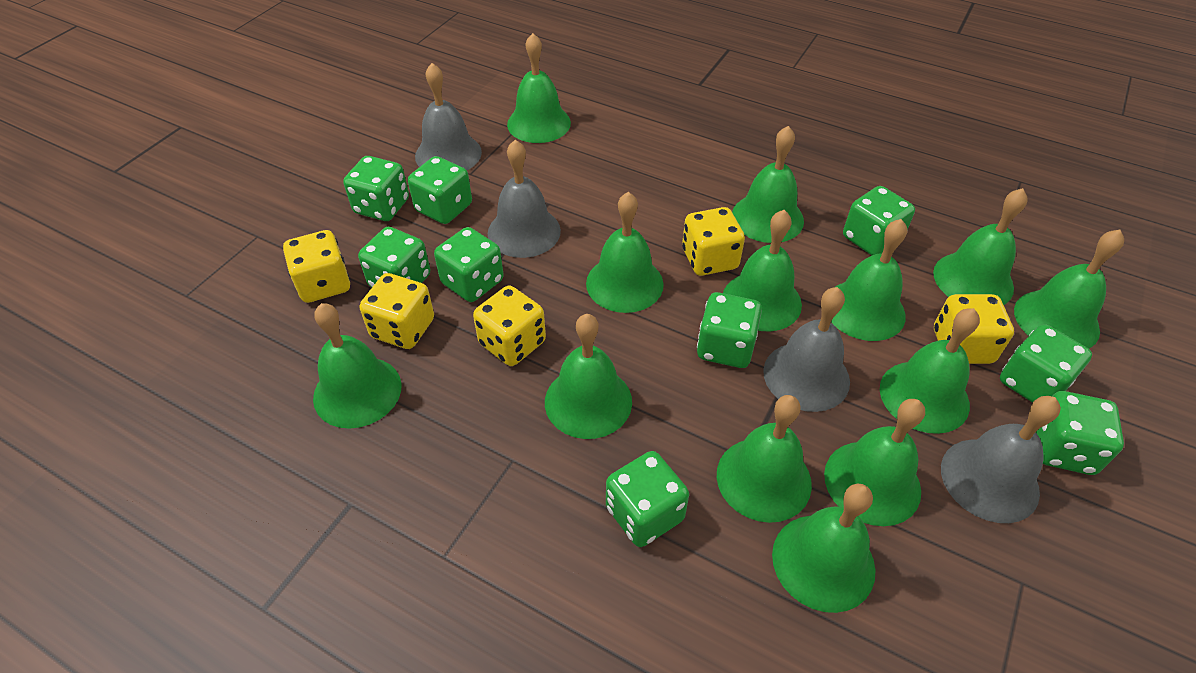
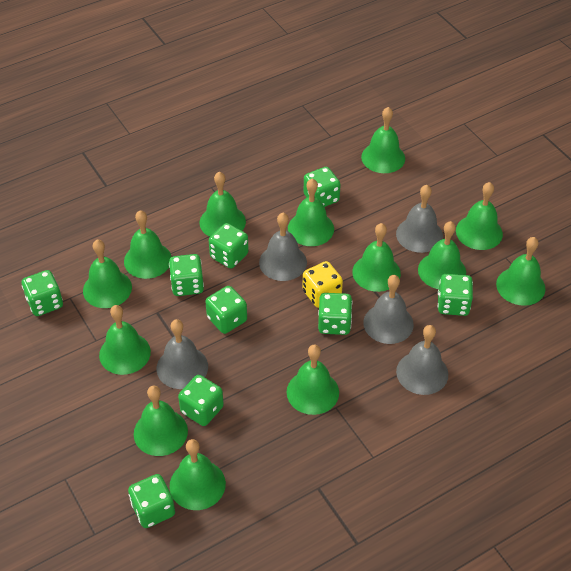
grey bell: 4 -> 5
yellow dice: 5 -> 1

